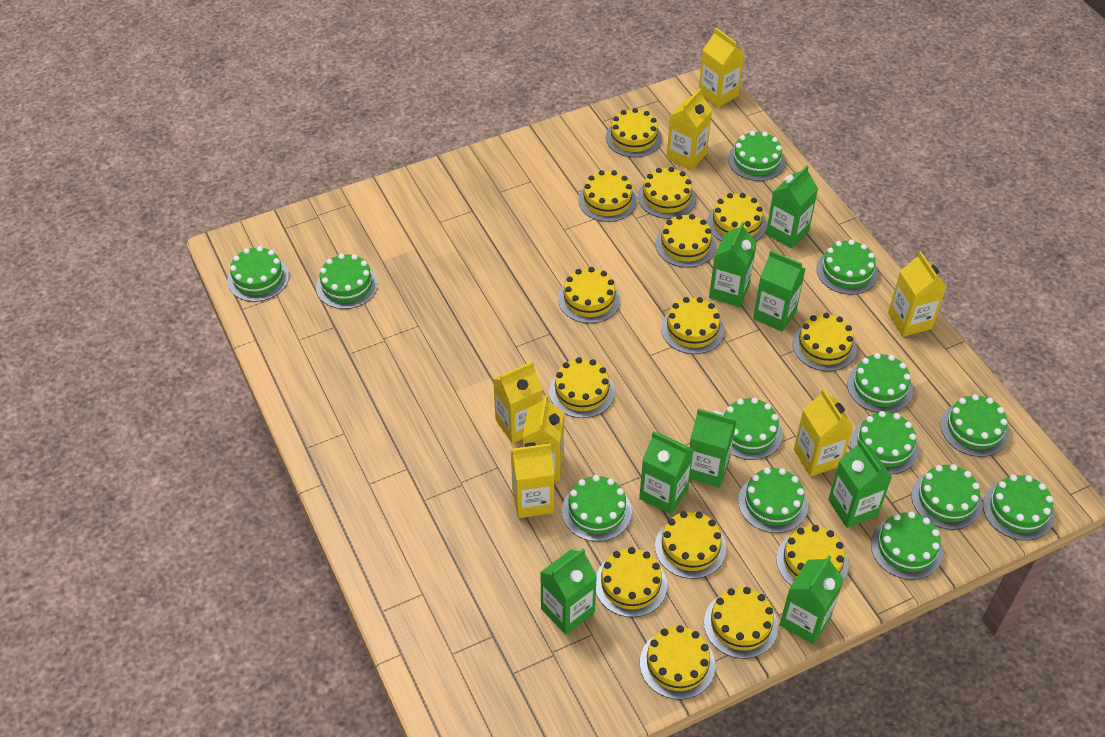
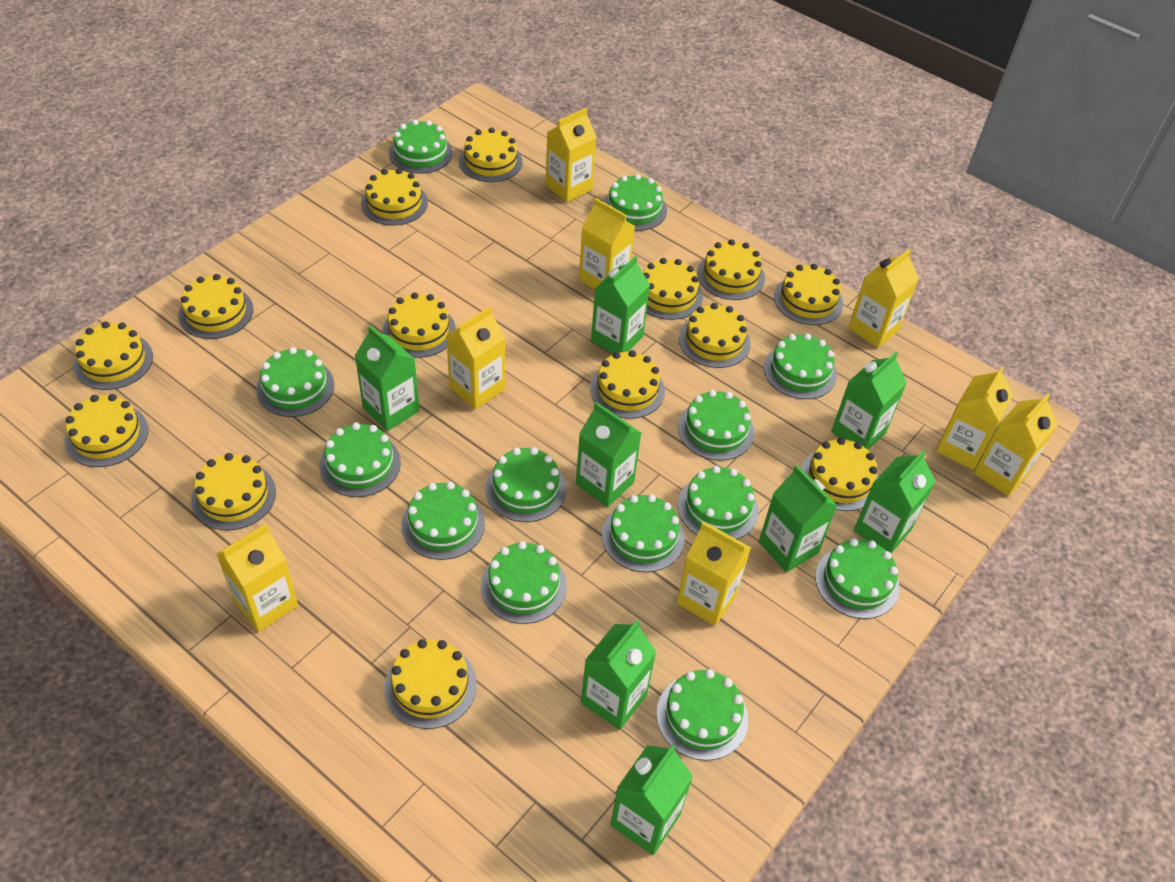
yellow carton: 7 -> 8

